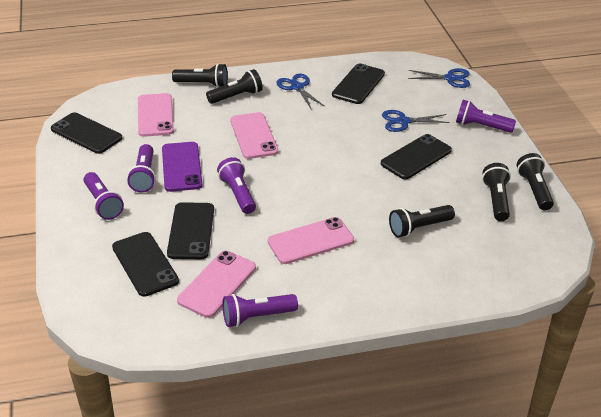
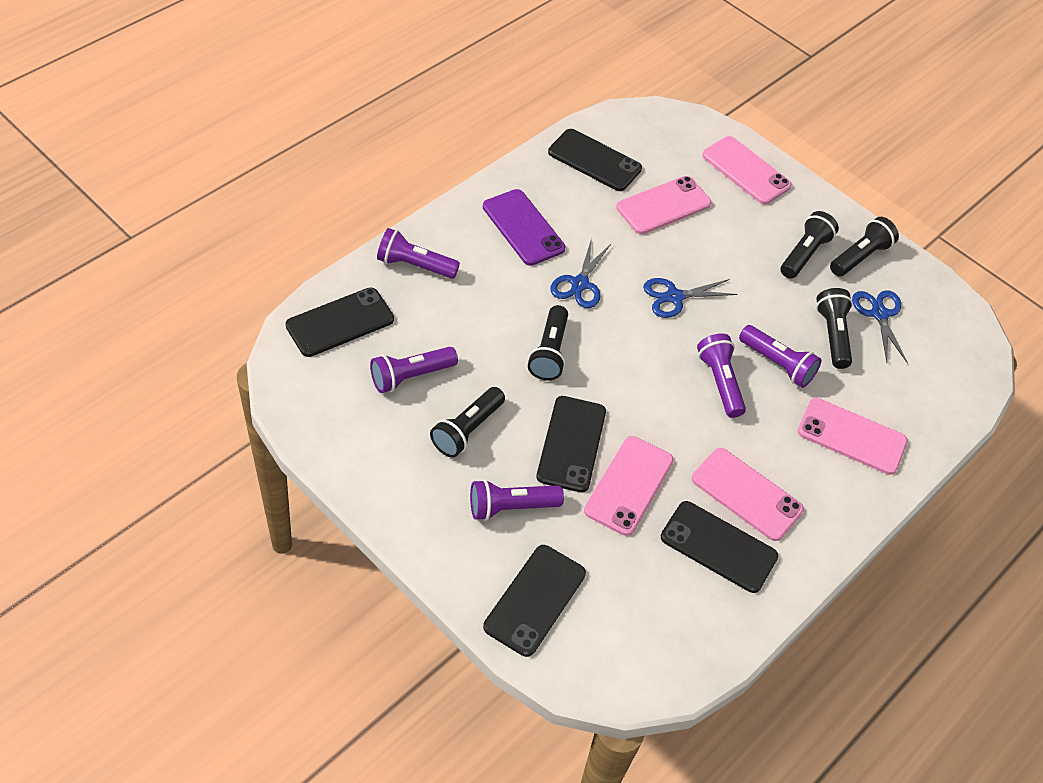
pink phone: 4 -> 5

